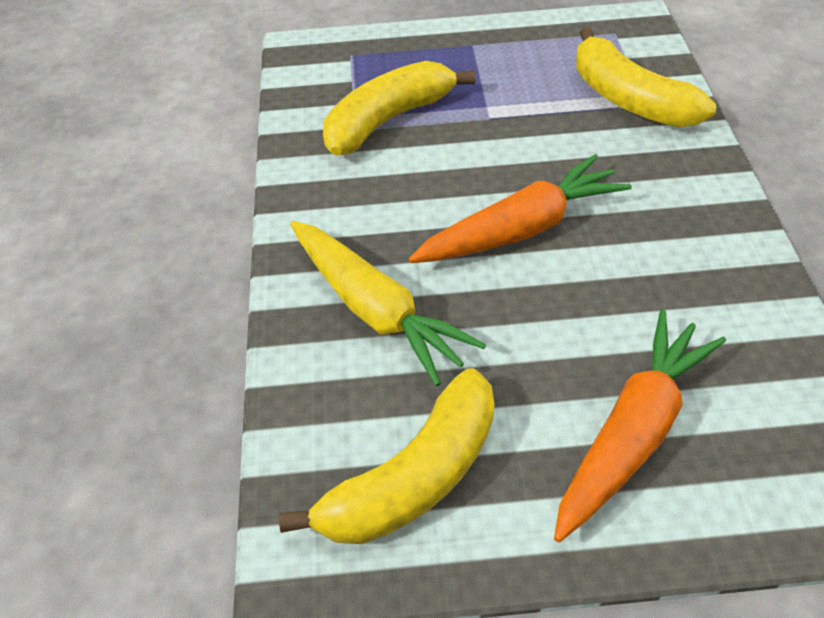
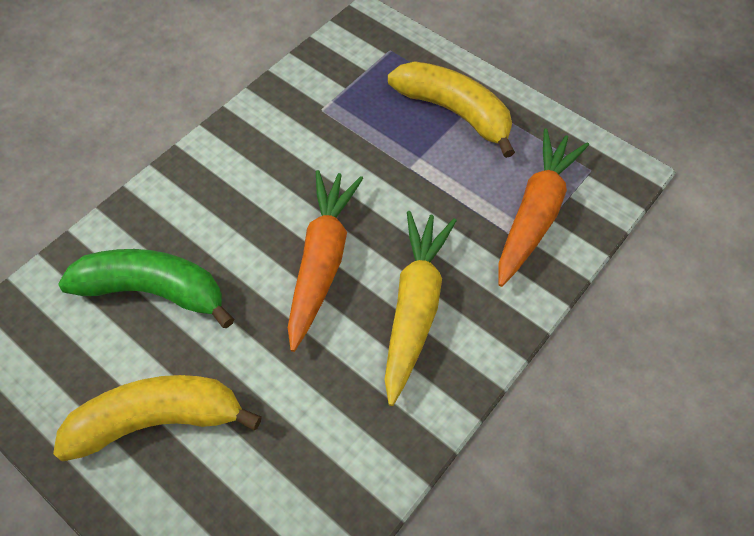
green banana: 0 -> 1
yellow banana: 3 -> 2

